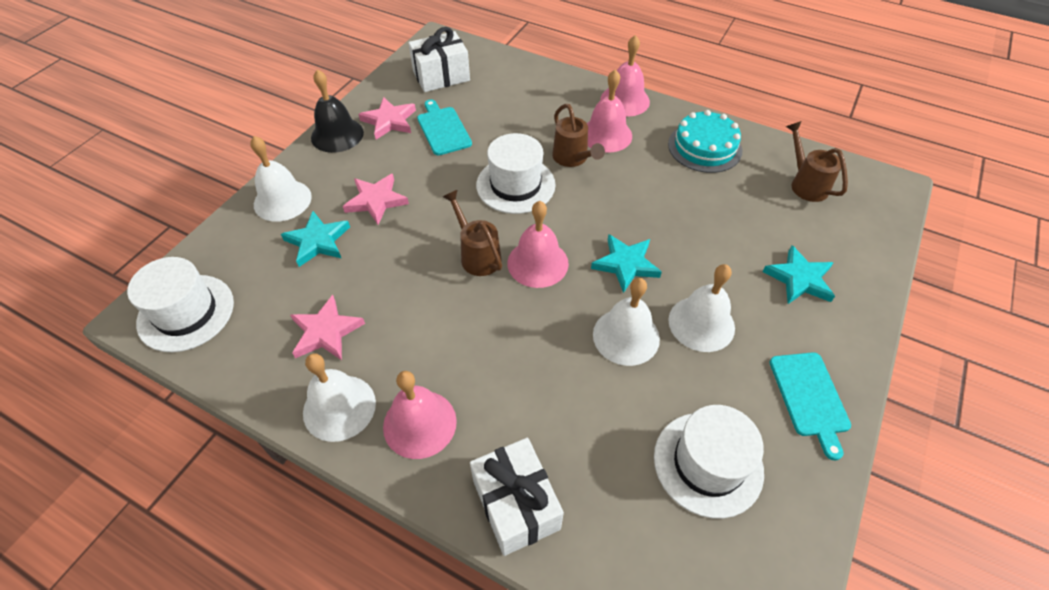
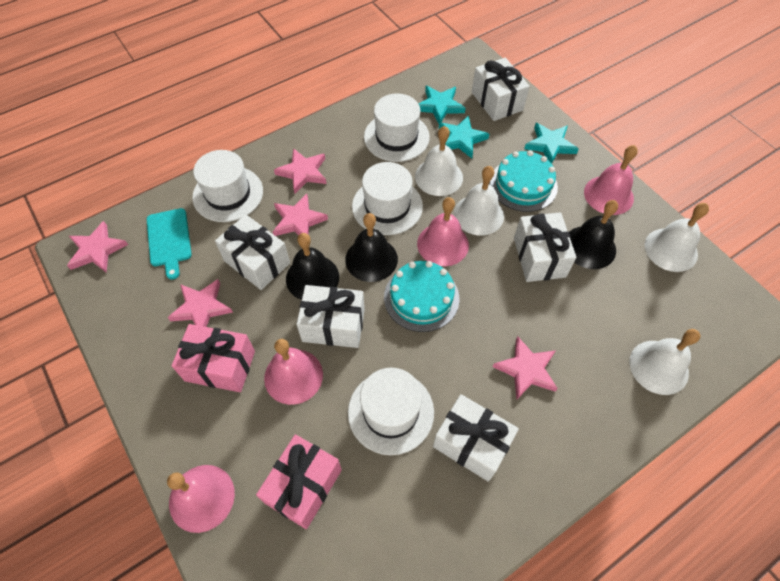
black bell: 1 -> 3
brown watering can: 3 -> 0
pink gift: 0 -> 2
pink star: 3 -> 5
turquoise cake: 1 -> 2
turquoise cutting board: 2 -> 1
white gift: 2 -> 5
white hat: 3 -> 4

